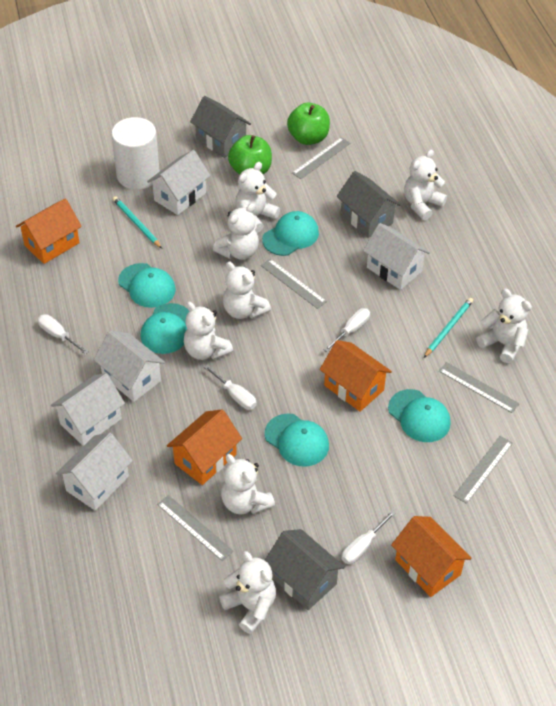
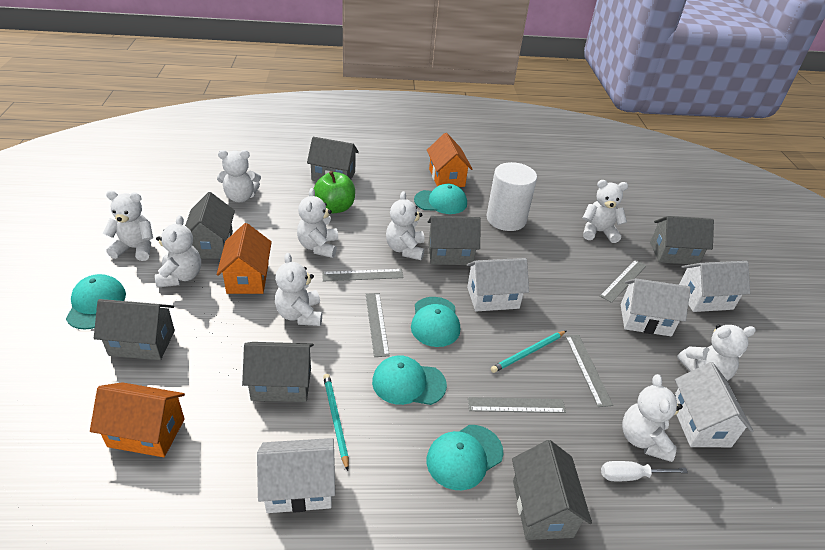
green apple: 2 -> 1
grey house: 3 -> 7
orange house: 4 -> 3
white screwdriver: 4 -> 1
white teddy bear: 8 -> 9

